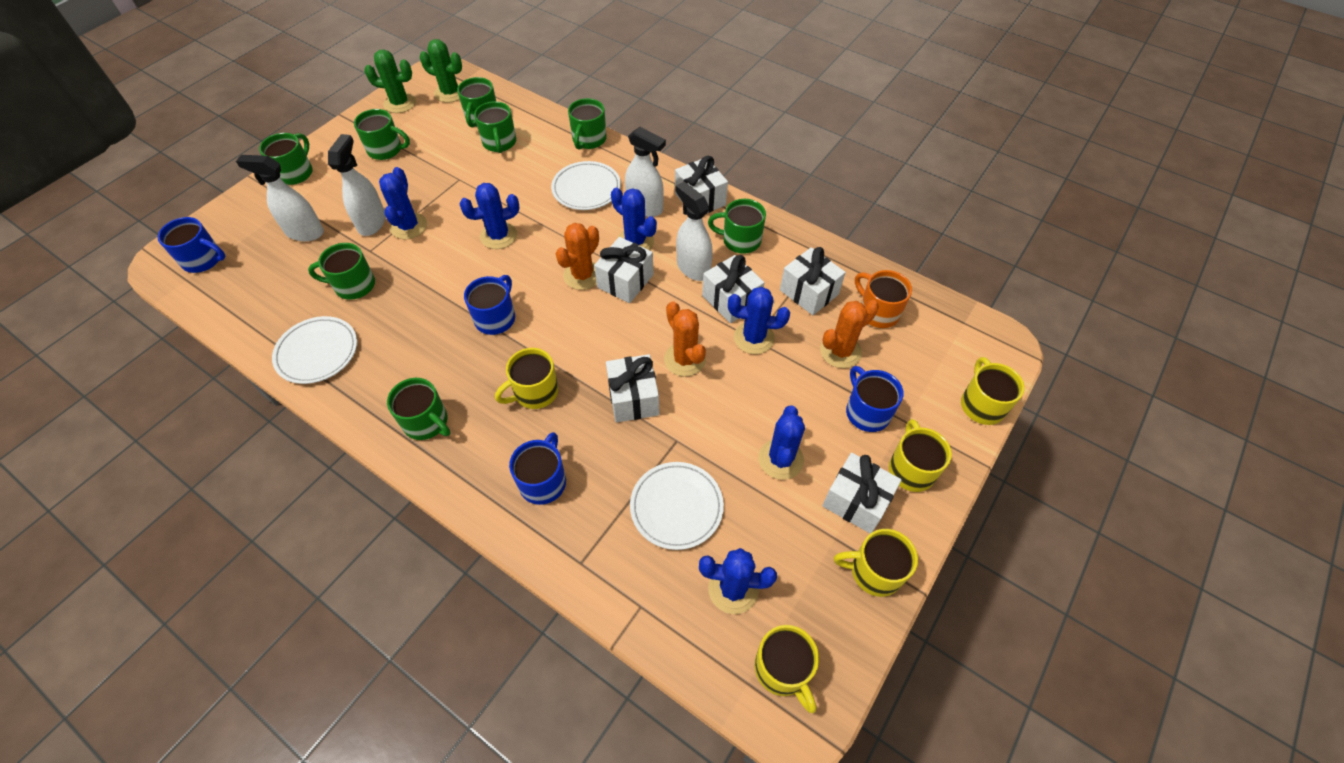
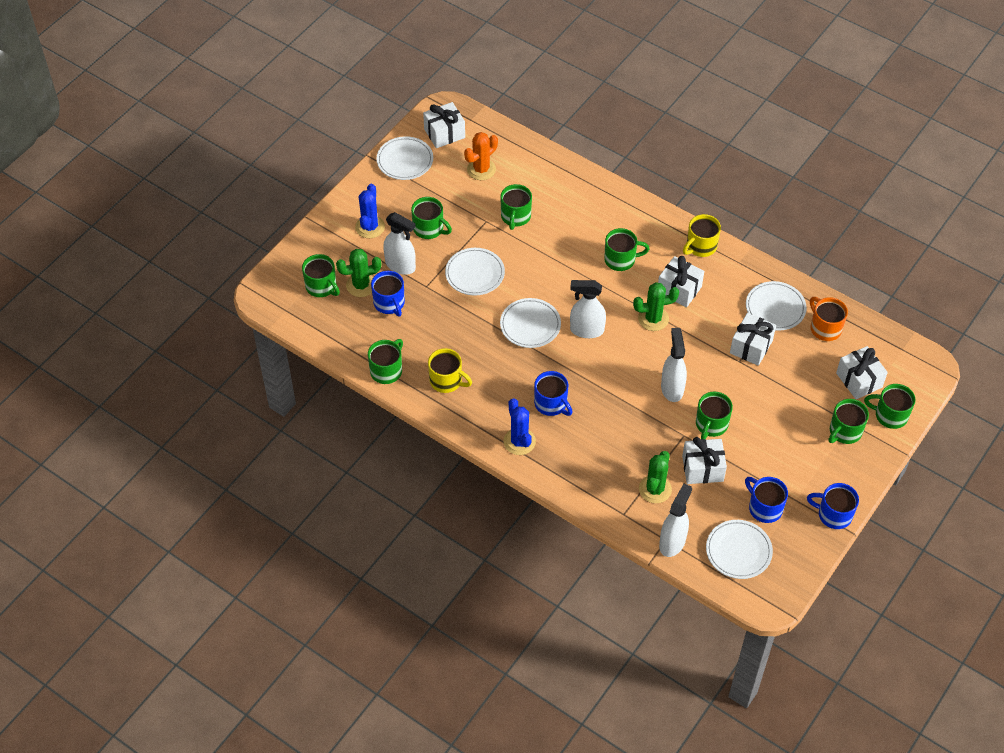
blue cactus: 6 -> 2
green cactus: 2 -> 3
orange cactus: 3 -> 1
white gift: 6 -> 5
white plate: 3 -> 5
yellow mug: 5 -> 2

